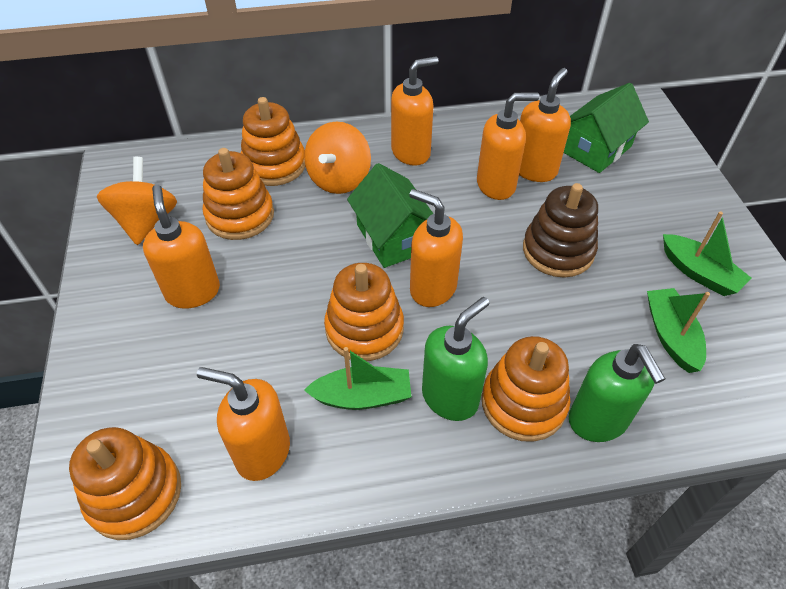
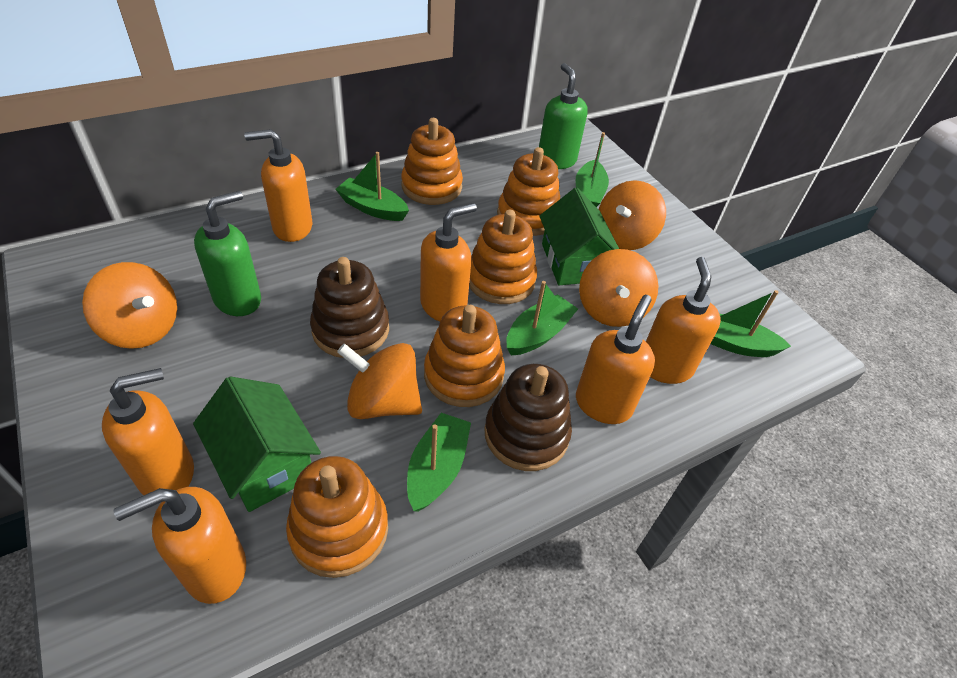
brown stacking toy: 1 -> 2
green boat: 3 -> 5
orange spinning top: 2 -> 4

